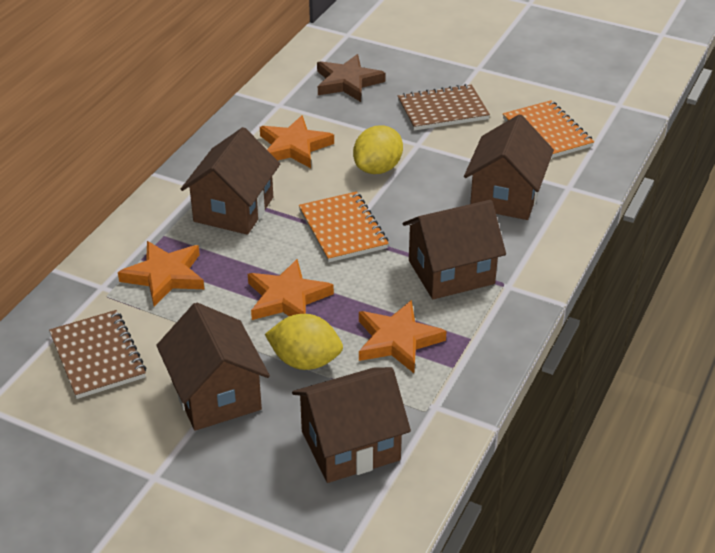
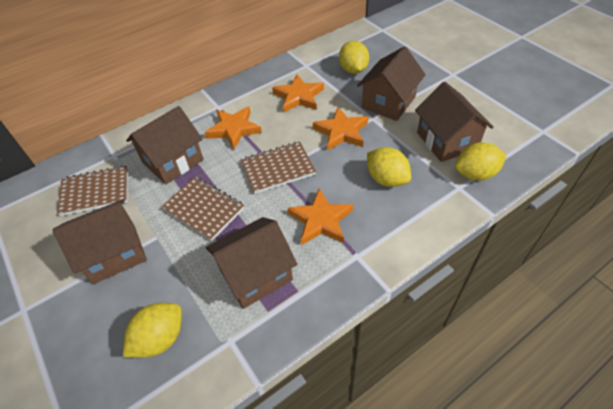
brown notebook: 2 -> 3
brown star: 1 -> 0
orange notebook: 2 -> 0
yellow lemon: 2 -> 4

